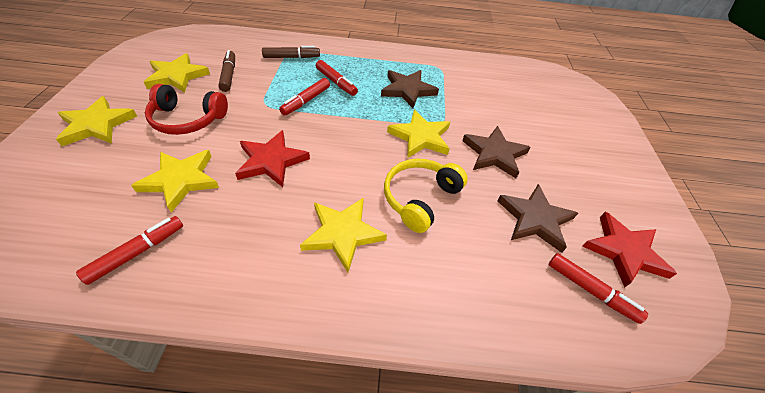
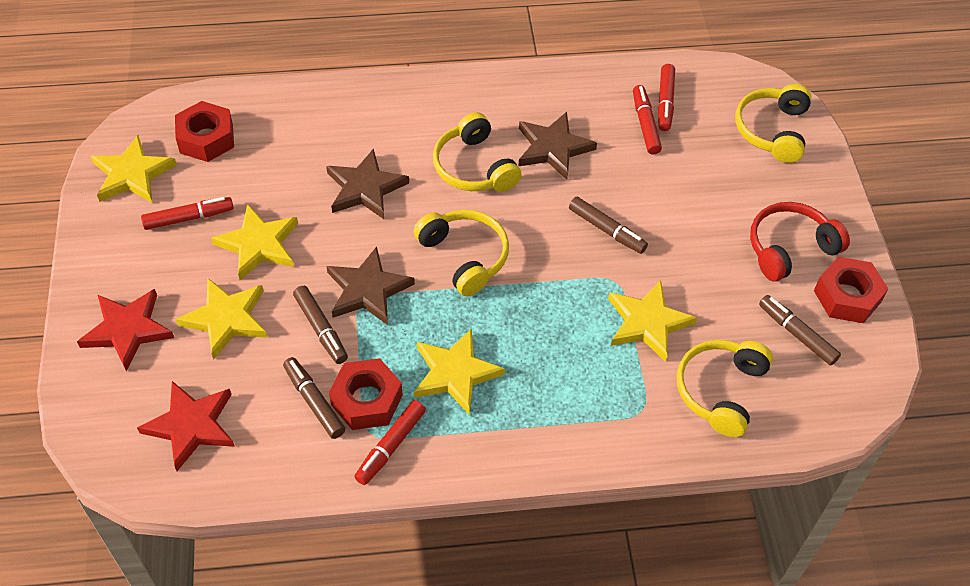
brown marker: 2 -> 4
red nut: 0 -> 3
yellow headphones: 1 -> 4

